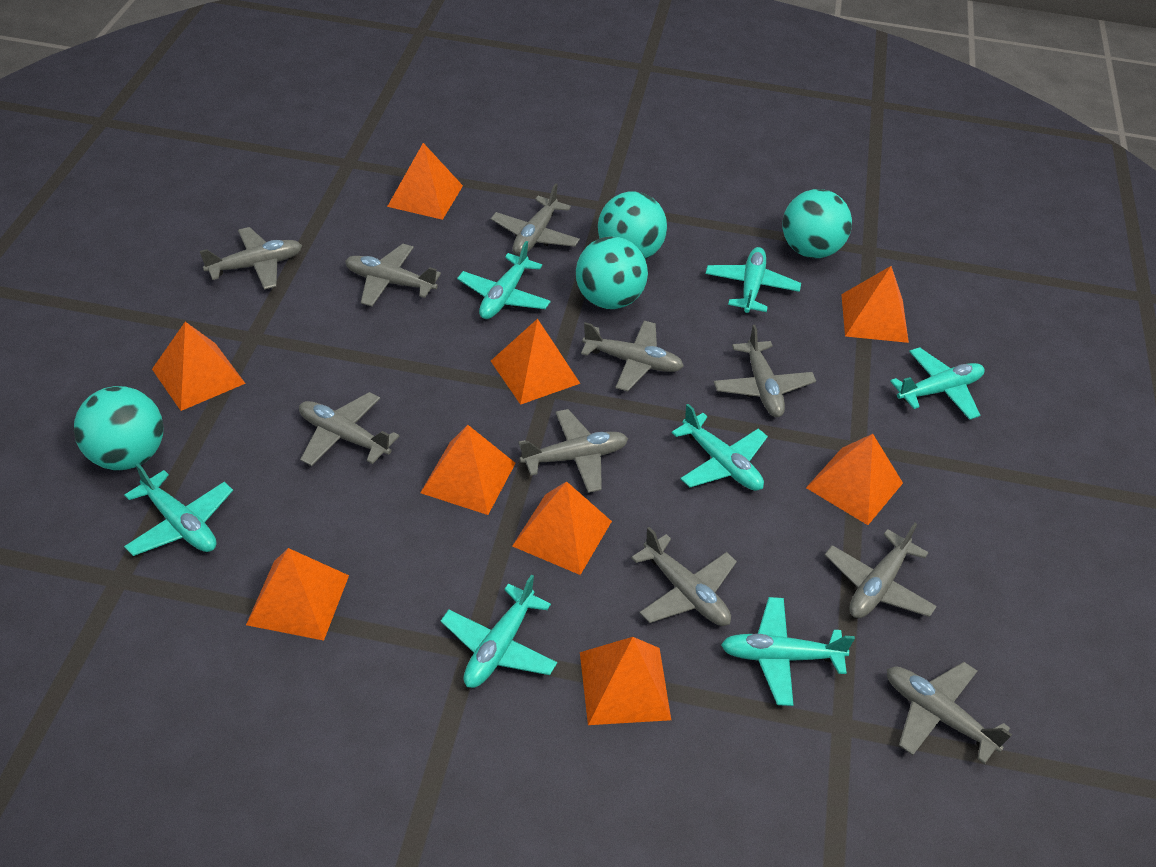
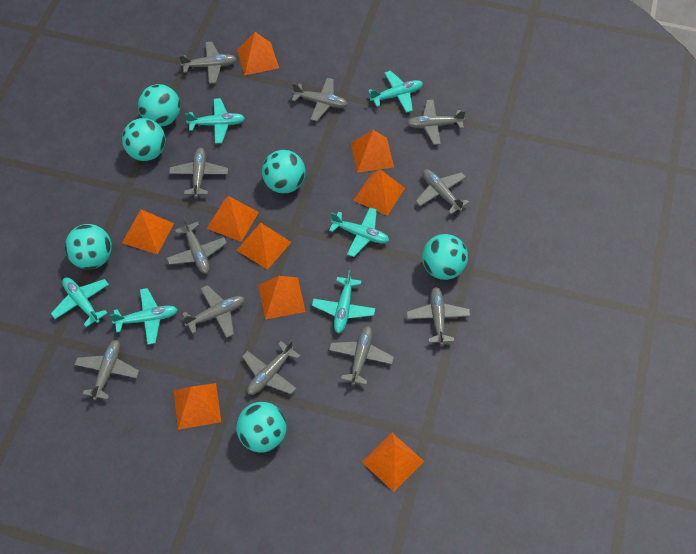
grey plane: 10 -> 11
turquoise ball: 4 -> 6
turquoise plane: 7 -> 6

